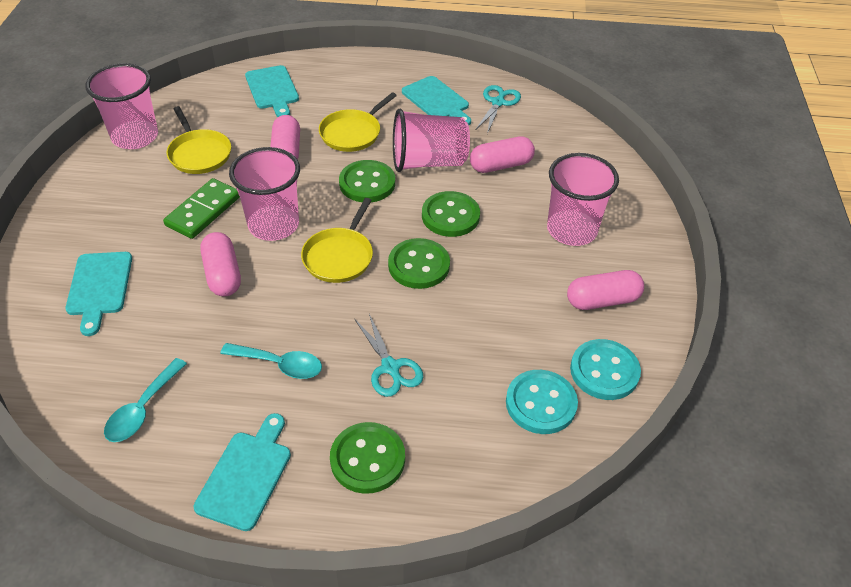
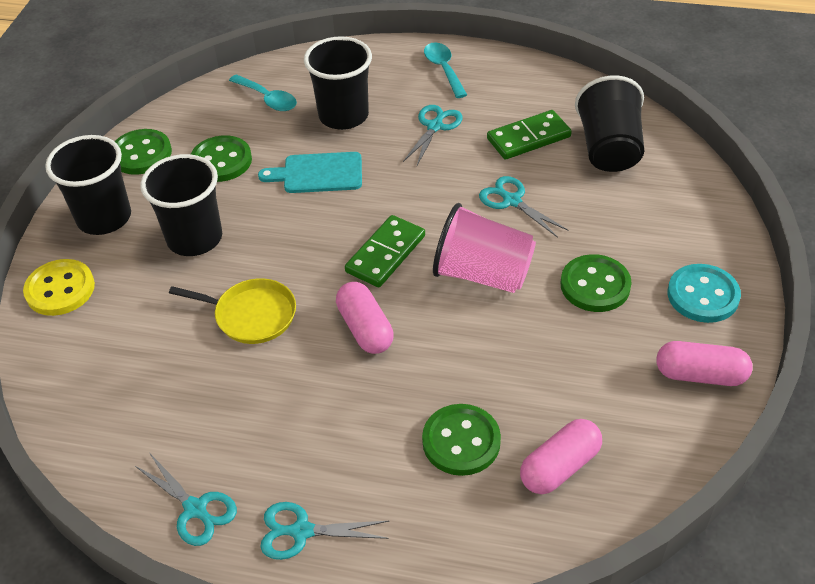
black cup: 0 -> 4
green domino: 1 -> 2
pink capsule: 4 -> 3
pink cup: 4 -> 1
turquoise button: 2 -> 1
turquoise cutting board: 4 -> 1
turquoise scissors: 2 -> 4
yellow button: 0 -> 1
yellow pan: 3 -> 1

